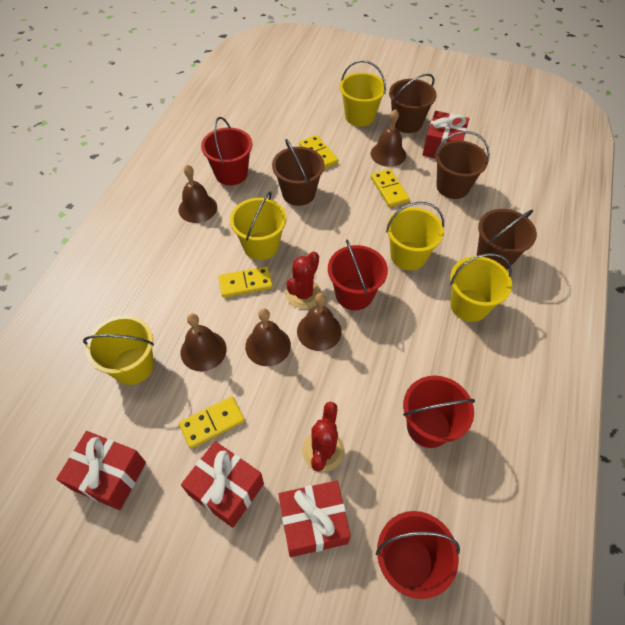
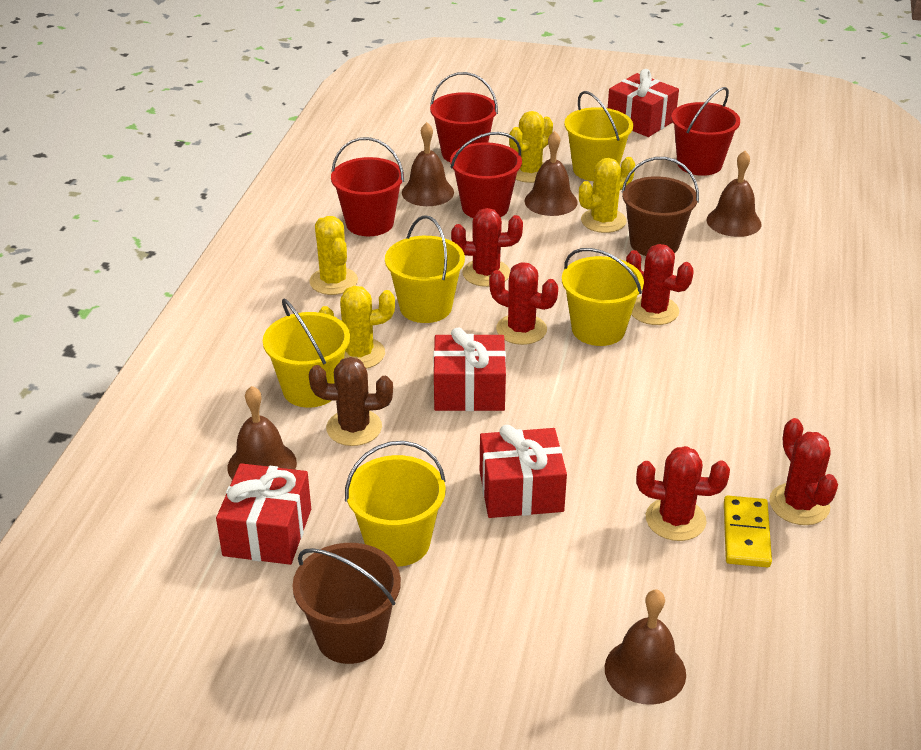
brown bucket: 4 -> 2
brown cactus: 0 -> 1
red cactus: 2 -> 5
yellow cactus: 0 -> 4
yellow domino: 4 -> 1

